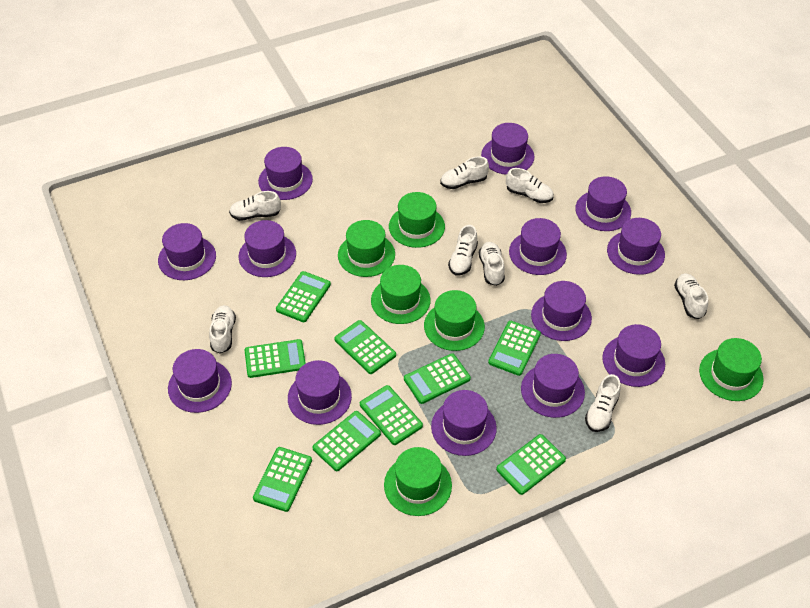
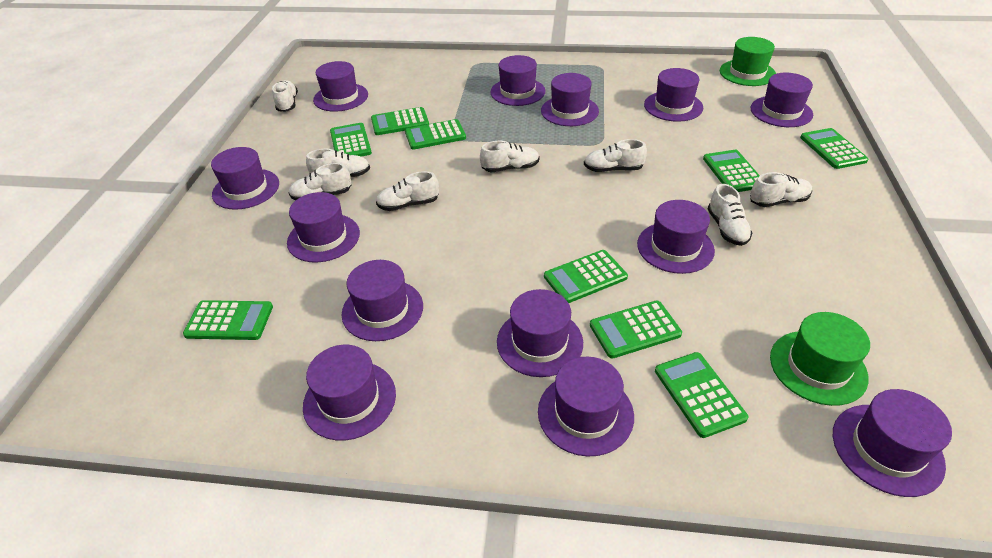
green hat: 6 -> 2

